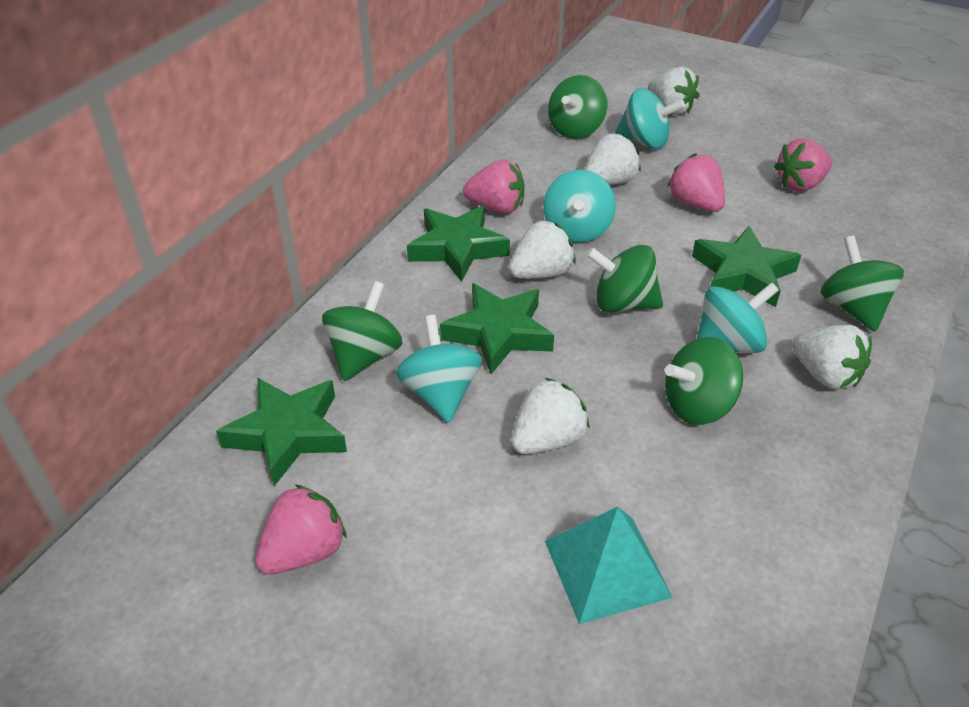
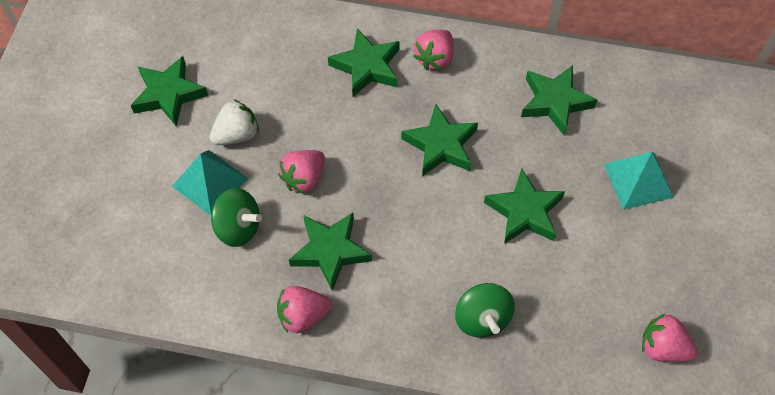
green spinning top: 5 -> 2
green star: 4 -> 6
turquoise pyramid: 1 -> 2
turquoise spinning top: 4 -> 0
white strawberry: 5 -> 1

